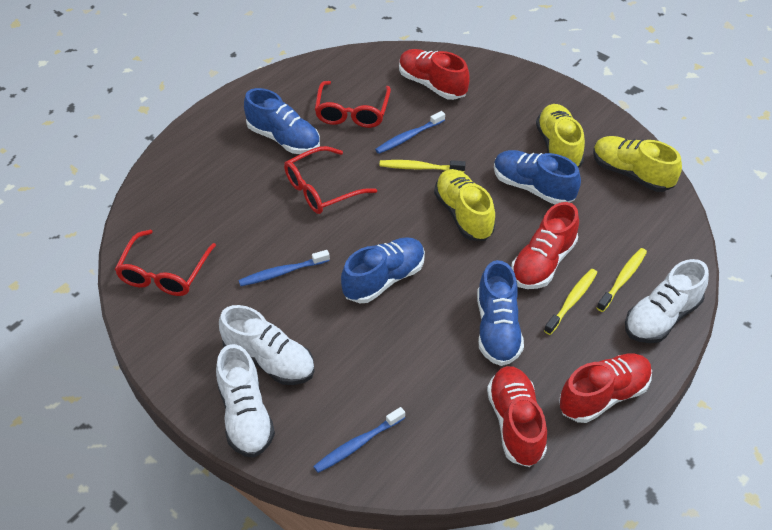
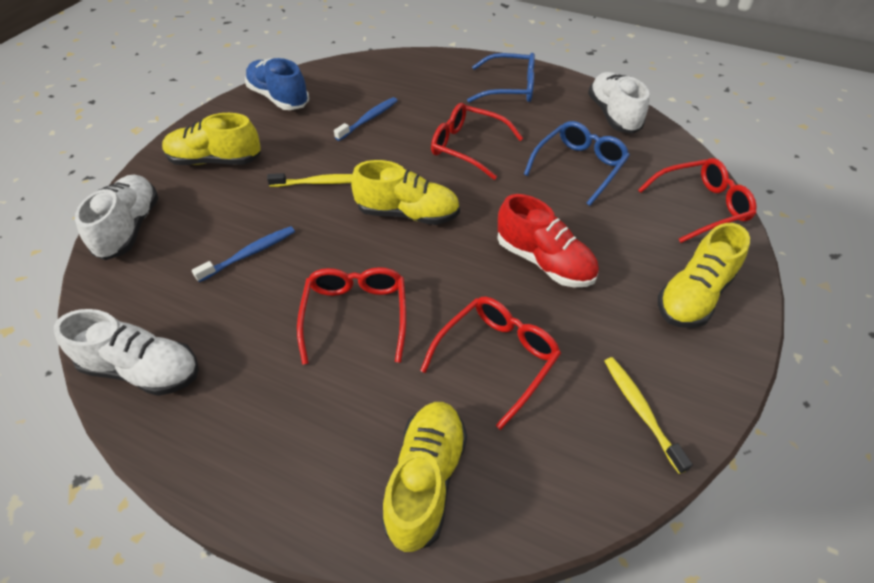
blue glasses: 0 -> 2
blue shoe: 4 -> 1
blue toothbrush: 3 -> 2
red glasses: 3 -> 4
red shoe: 4 -> 1
yellow shoe: 3 -> 4
yellow toothbrush: 3 -> 2

